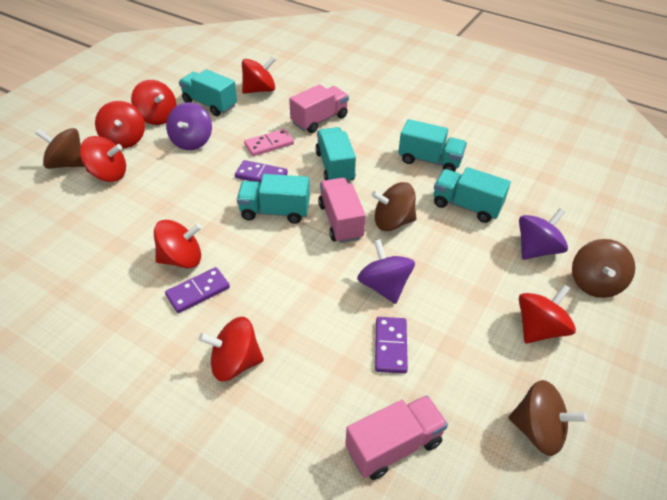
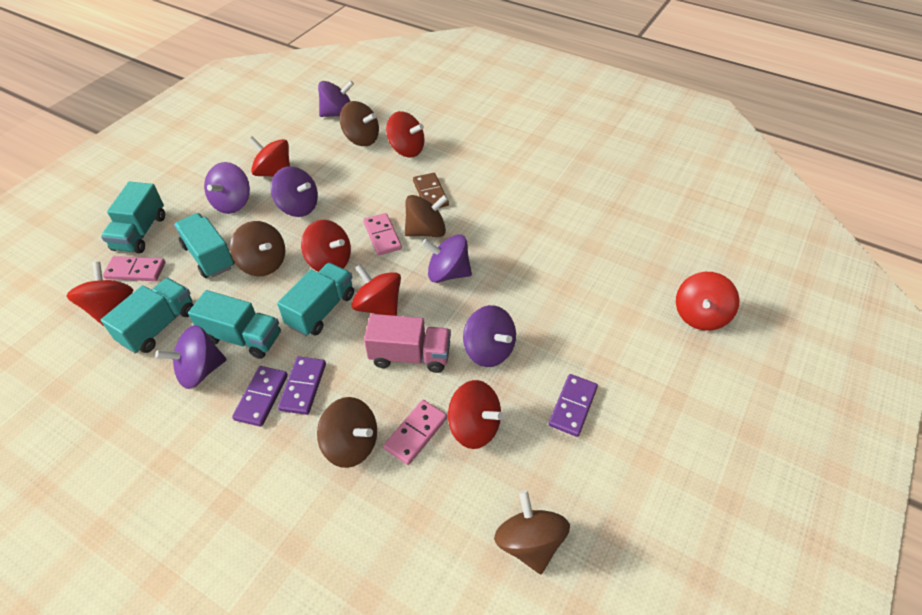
brown domino: 0 -> 1
brown spinning top: 4 -> 5
pink domino: 1 -> 3
pink truck: 3 -> 1
purple spinning top: 3 -> 6

